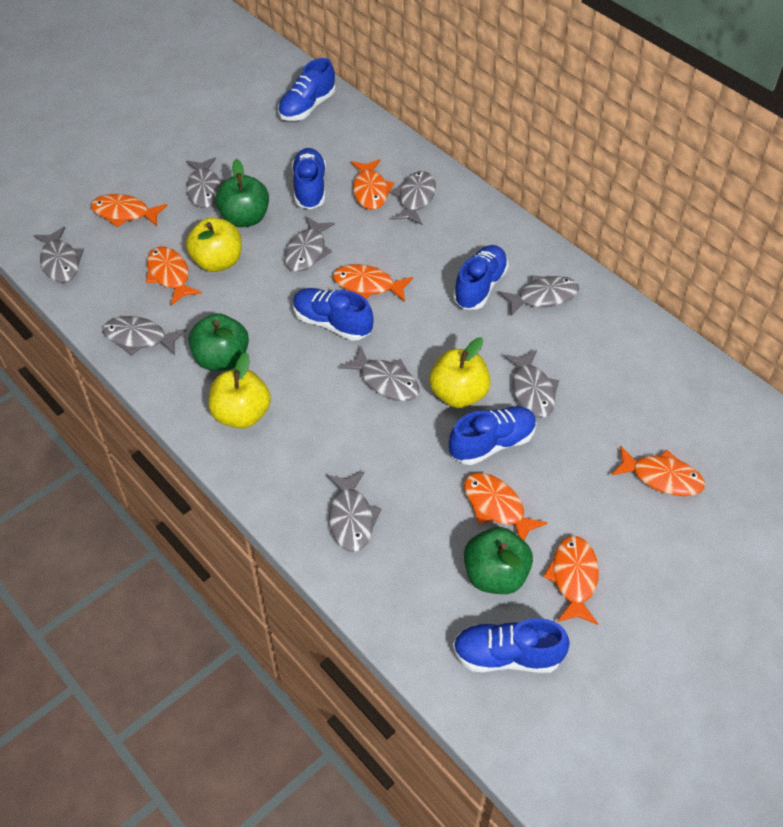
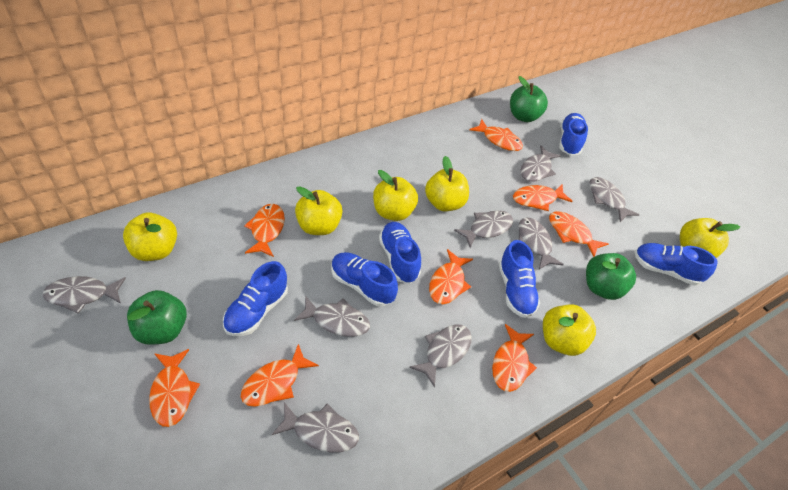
grey fish: 9 -> 8
orange fish: 7 -> 8
yellow apple: 3 -> 6

